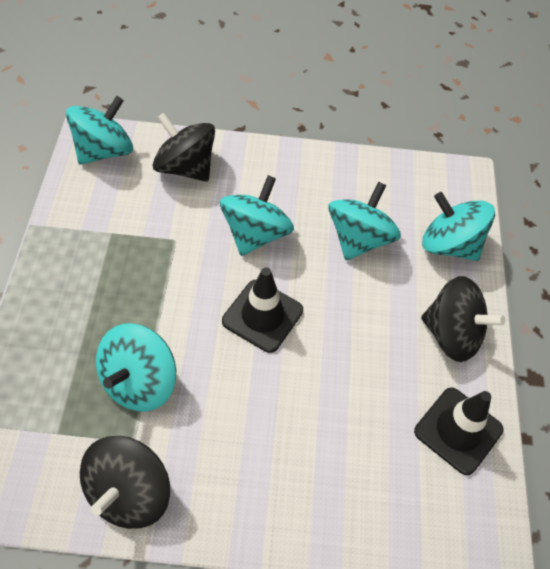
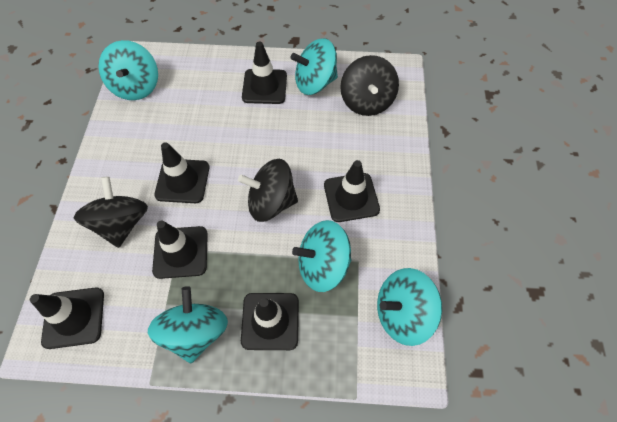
black traffic cone: 2 -> 6

